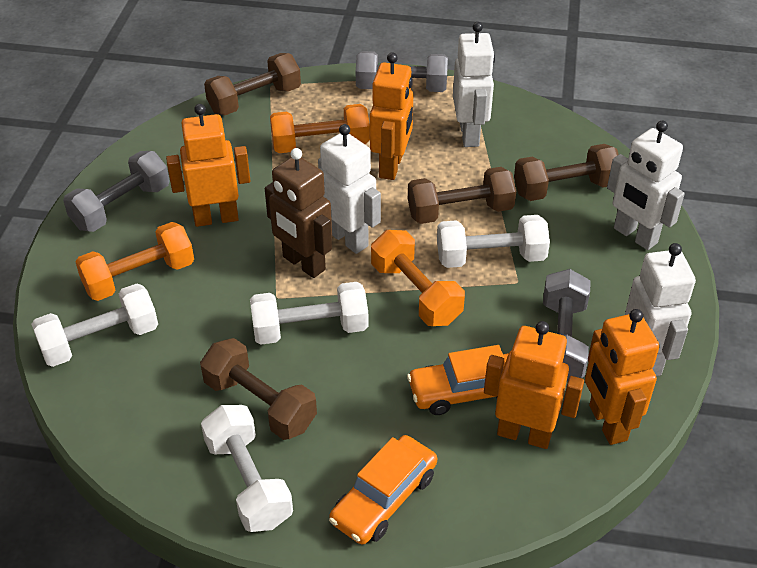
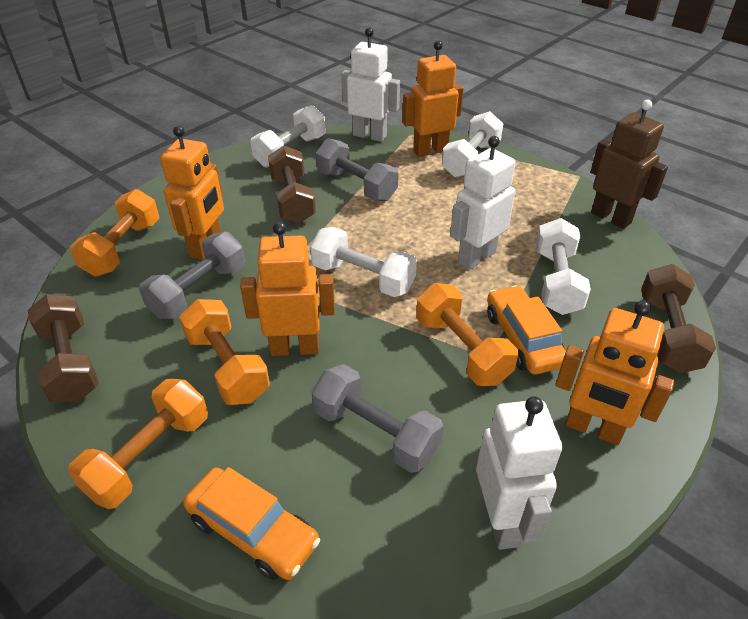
brown dumbbell: 4 -> 3
orange dumbbell: 3 -> 4
white robot: 4 -> 3

